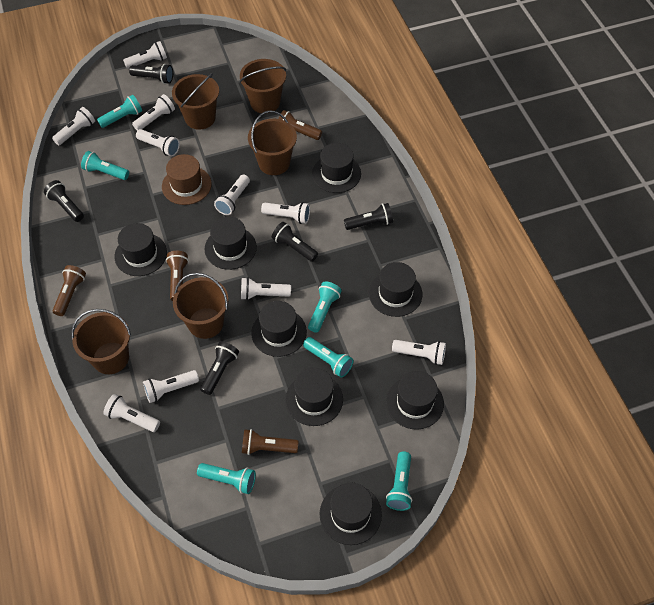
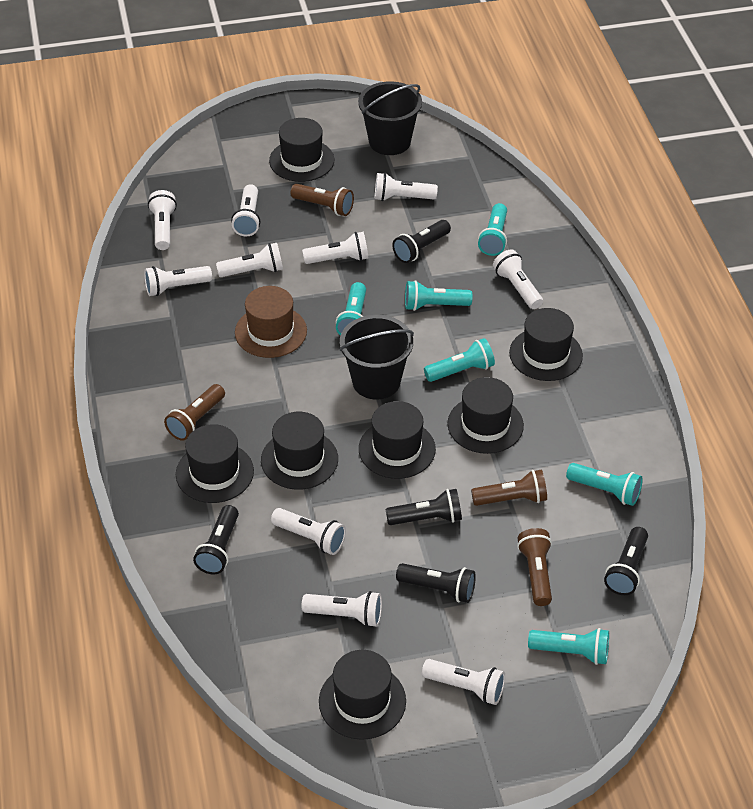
black bucket: 0 -> 2
black hat: 8 -> 7
brown bucket: 5 -> 0

